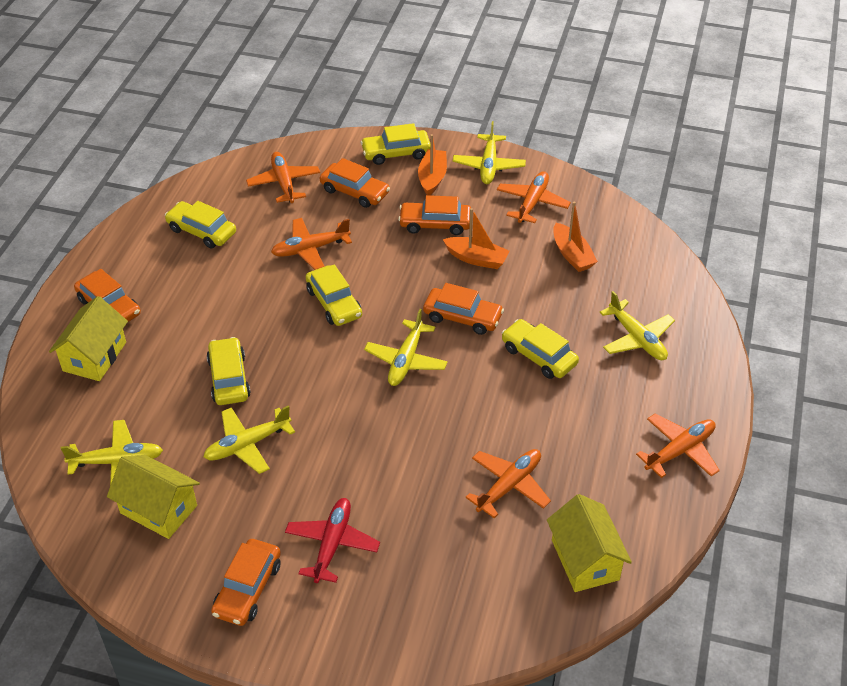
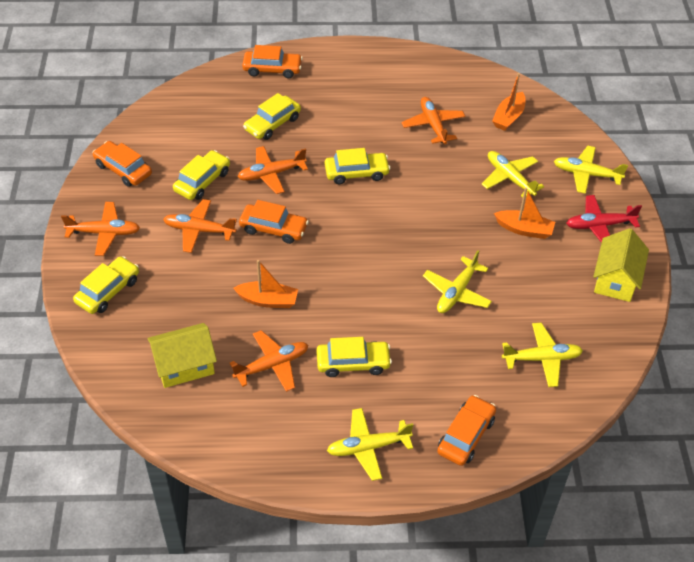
orange car: 5 -> 4
yellow house: 3 -> 2

